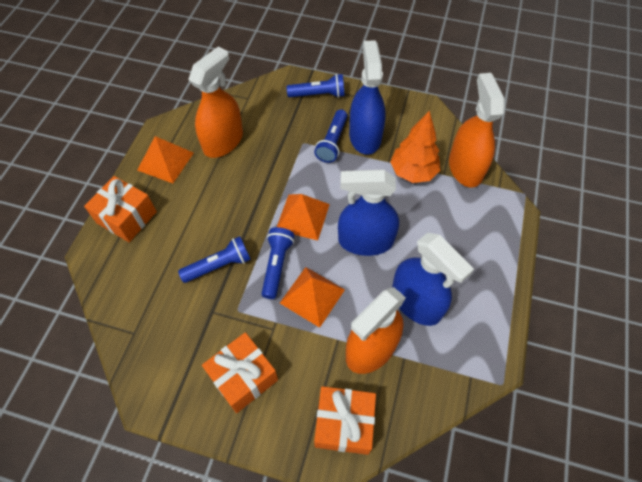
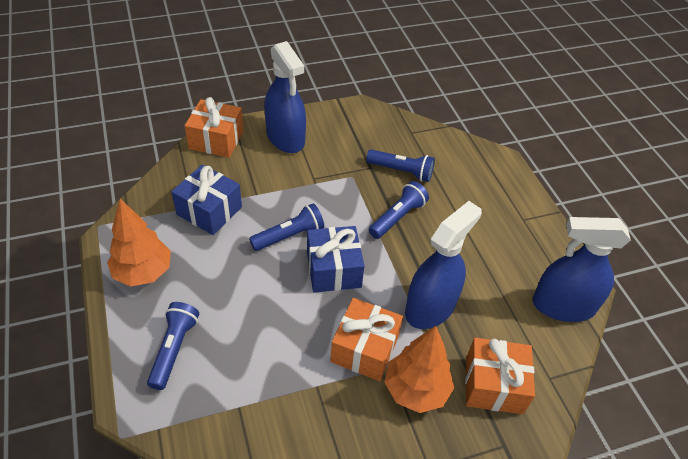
blue gift: 0 -> 2
orange pyramid: 3 -> 0
orange spray bottle: 3 -> 0
orange tree: 1 -> 2

